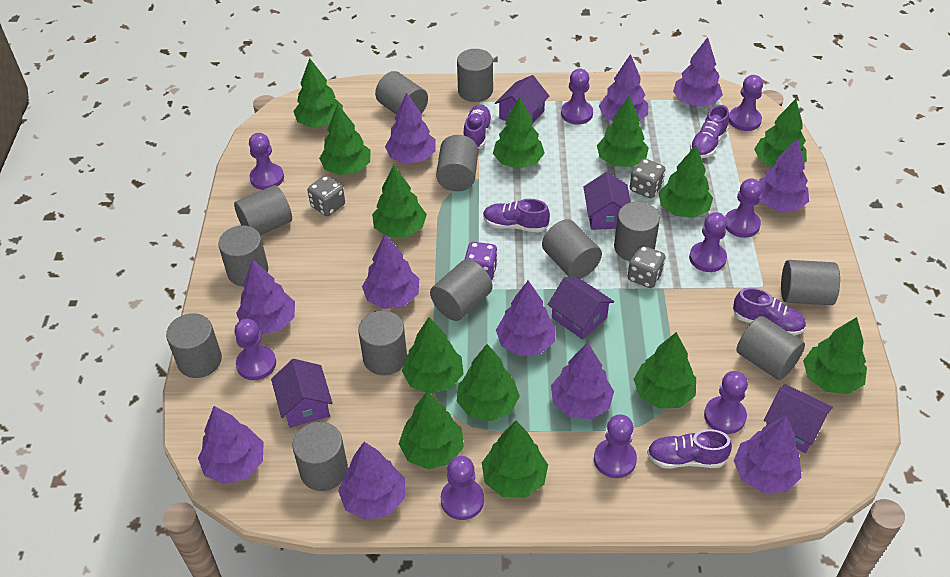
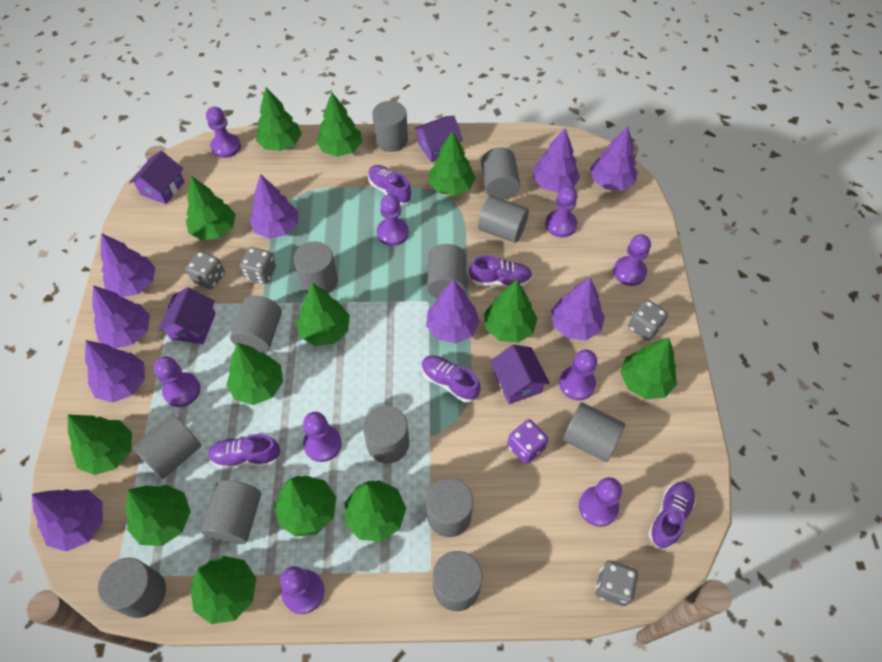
grey dice: 3 -> 4
purple house: 5 -> 4
purple tree: 11 -> 9

